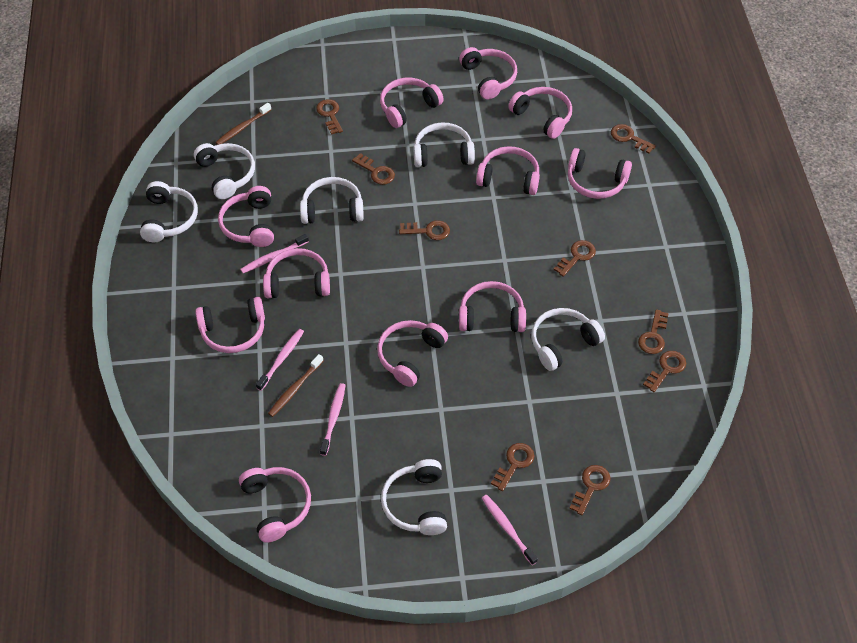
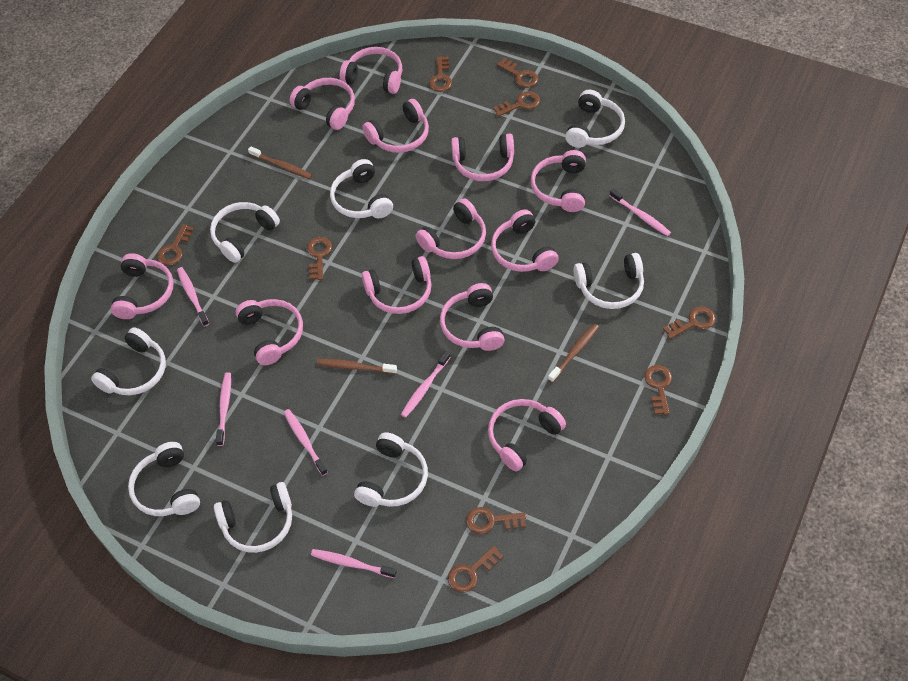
brown toothbrush: 2 -> 3
pink headphones: 11 -> 12
pink toothbrush: 4 -> 6
white headphones: 6 -> 8

